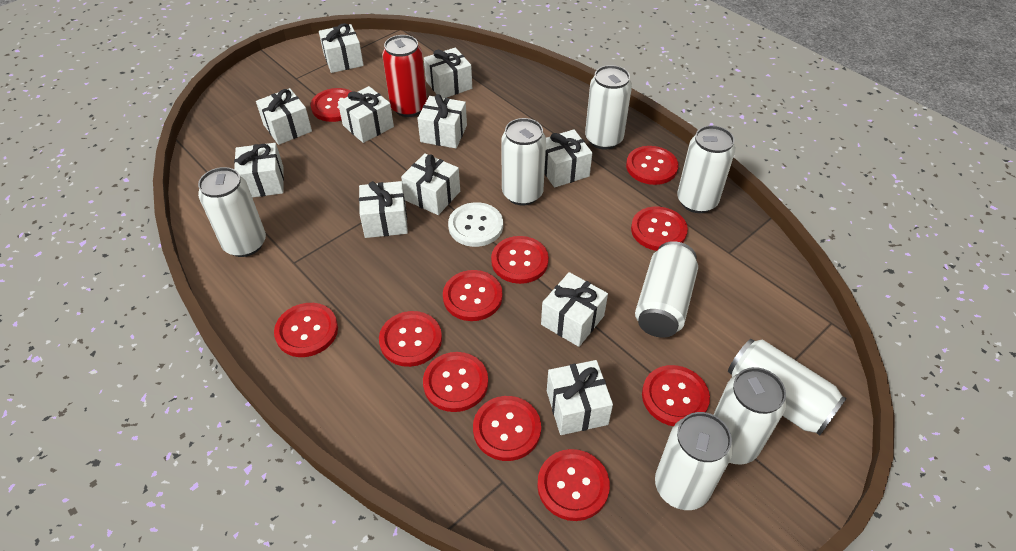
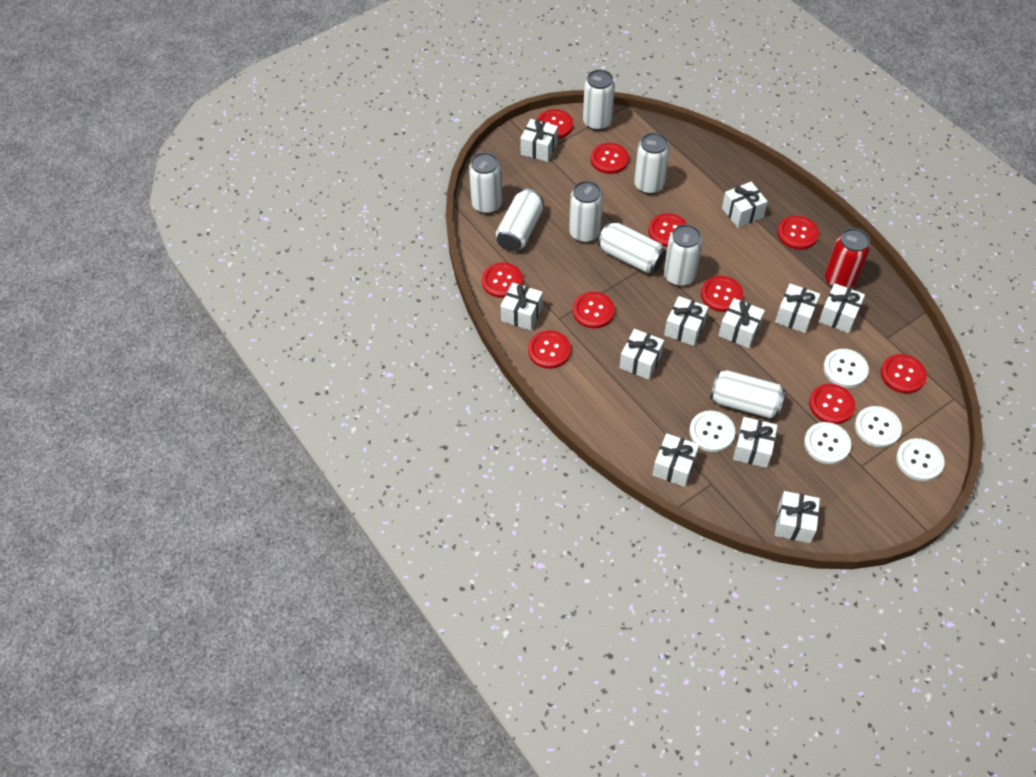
red button: 11 -> 10
white button: 1 -> 5

